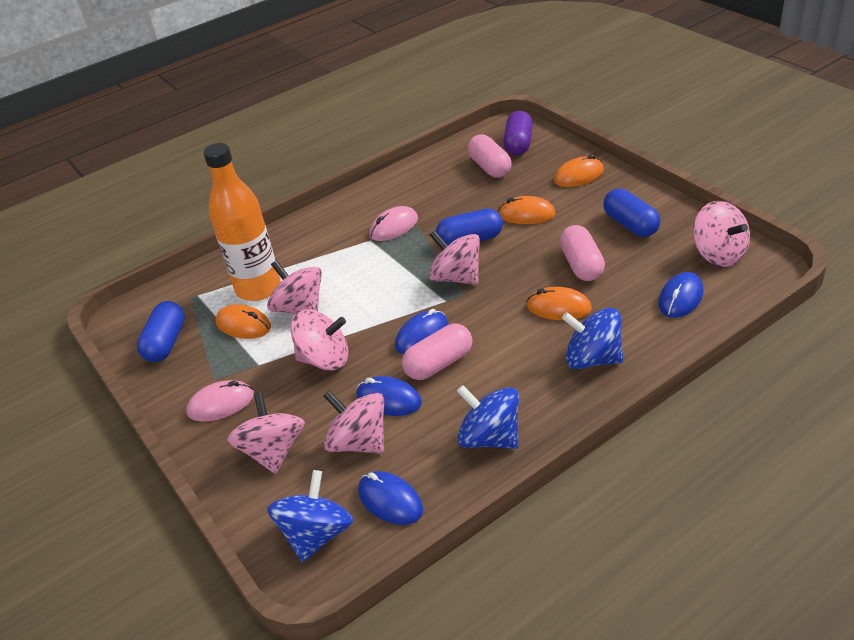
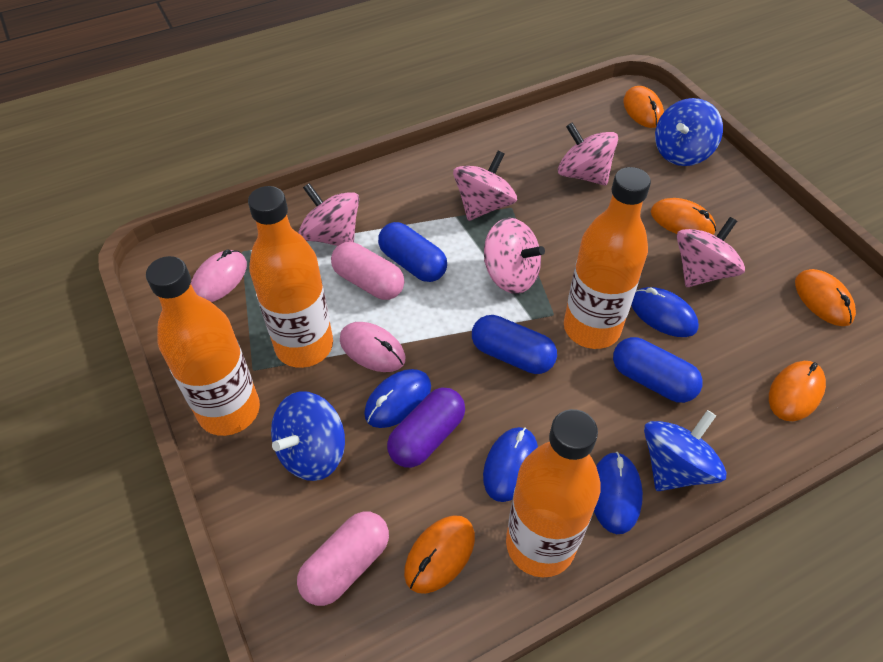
orange bottle: 1 -> 4
orange mouse: 4 -> 5
pink capsule: 3 -> 2
pink spinning top: 6 -> 5

